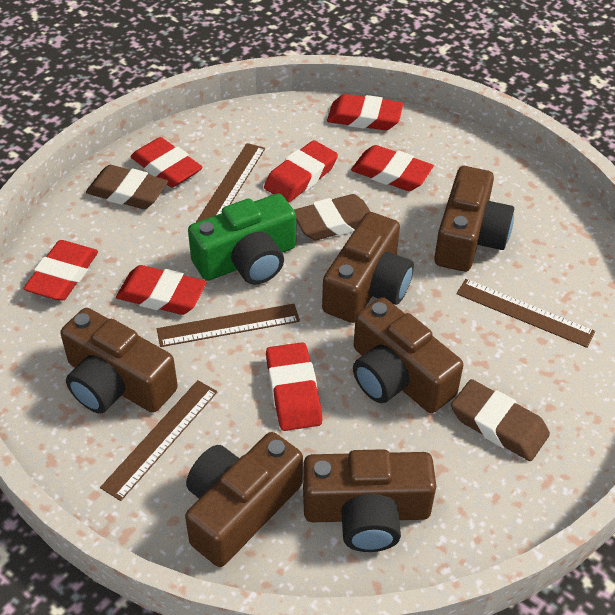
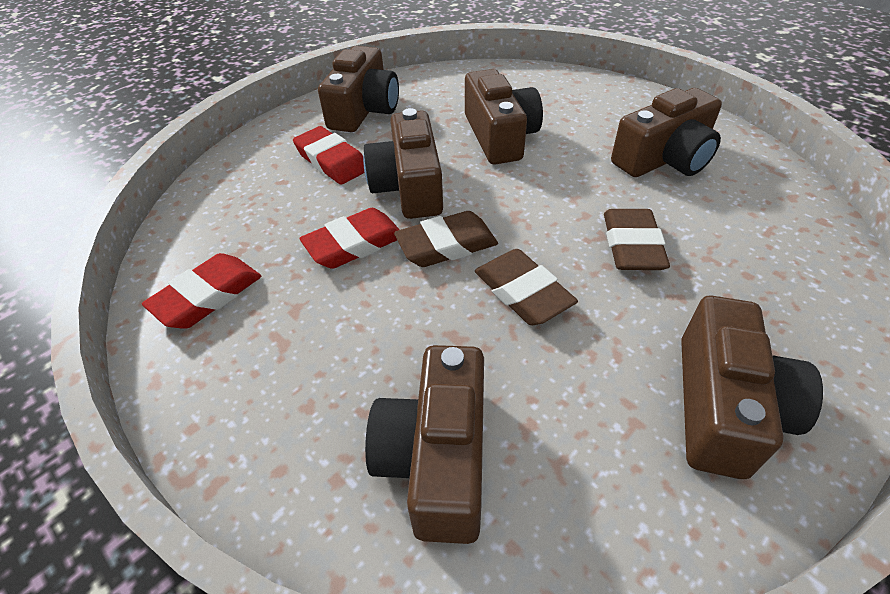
brown ruler: 4 -> 0
green camera: 1 -> 0
red eraser: 7 -> 3

